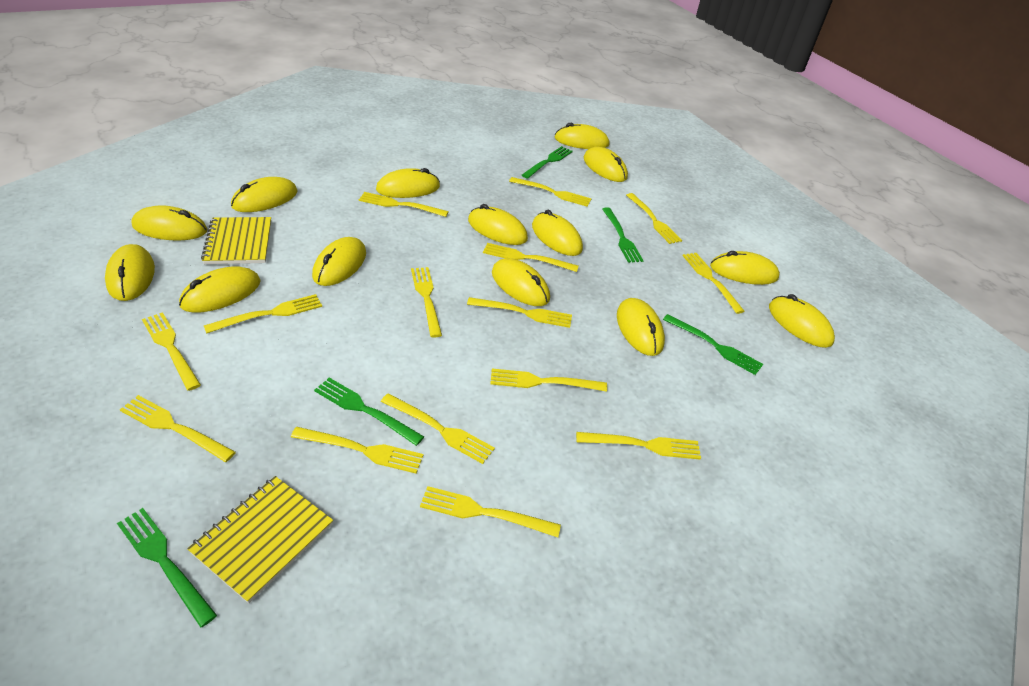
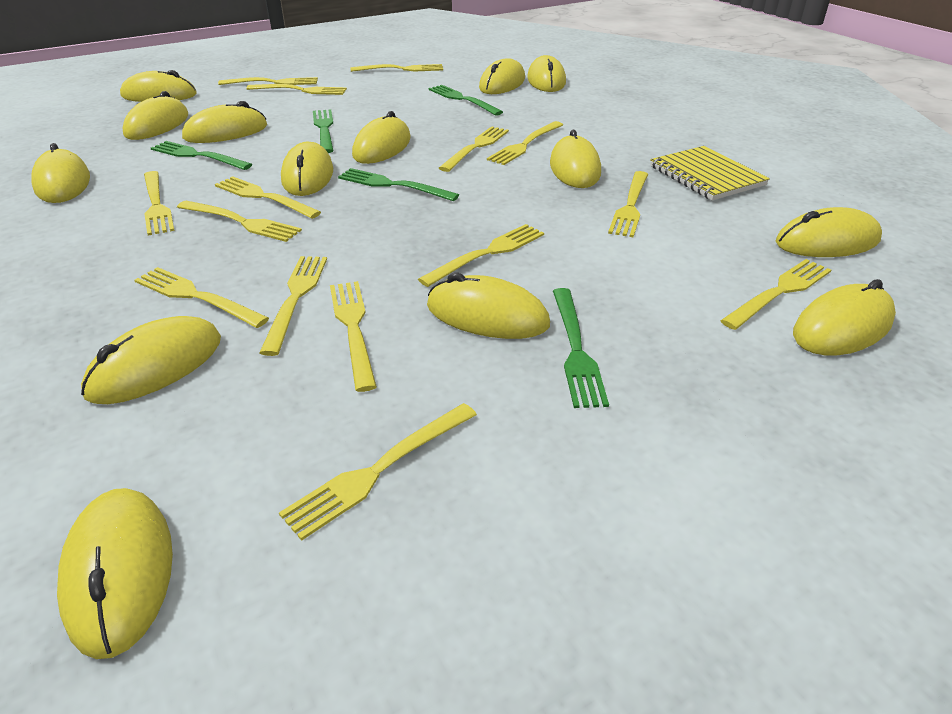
yellow notebook: 2 -> 1

